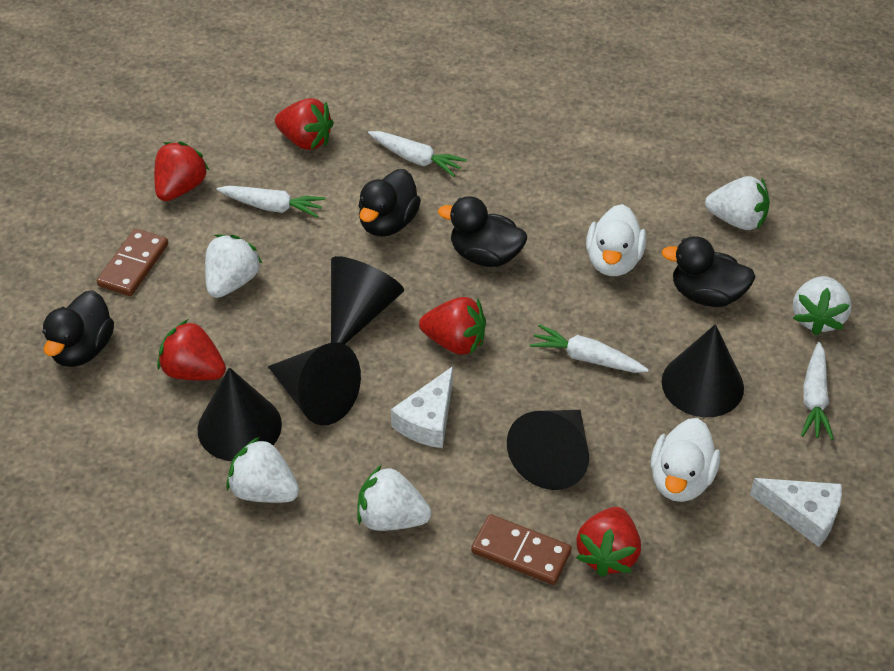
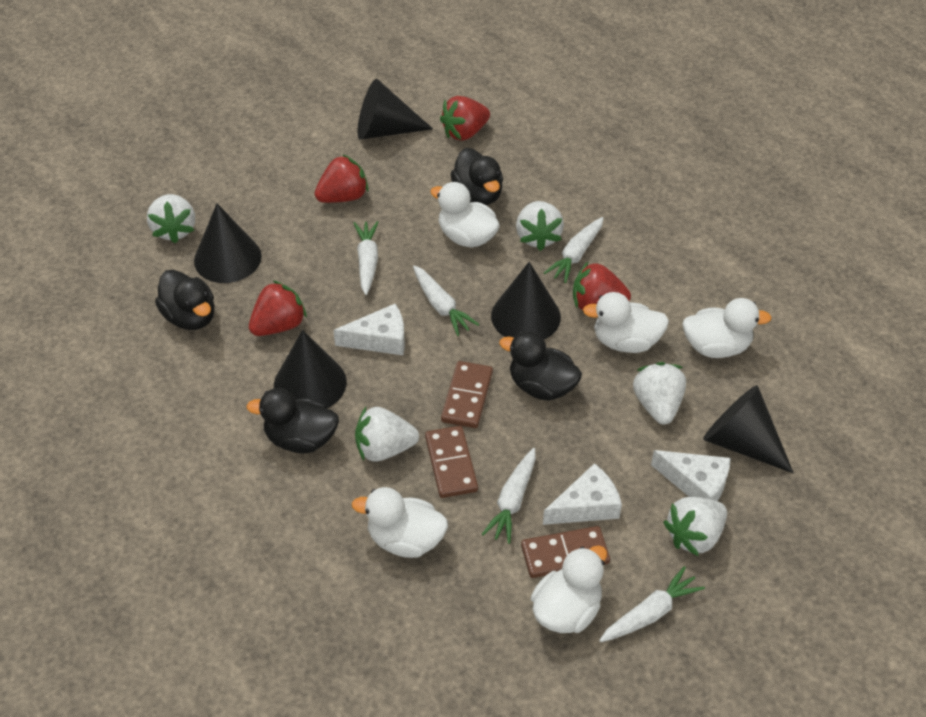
brown domino: 2 -> 3
red strawberry: 5 -> 4
white carrot: 4 -> 5
white cheese: 2 -> 3
white duck: 2 -> 5

